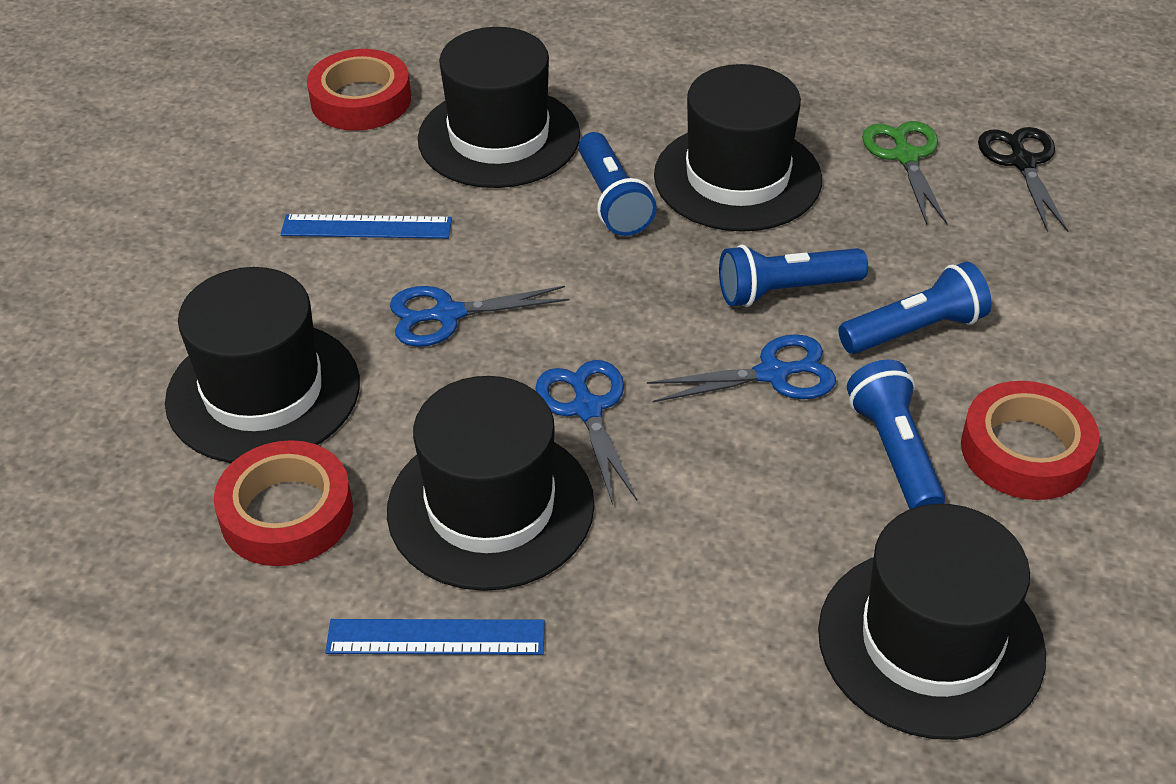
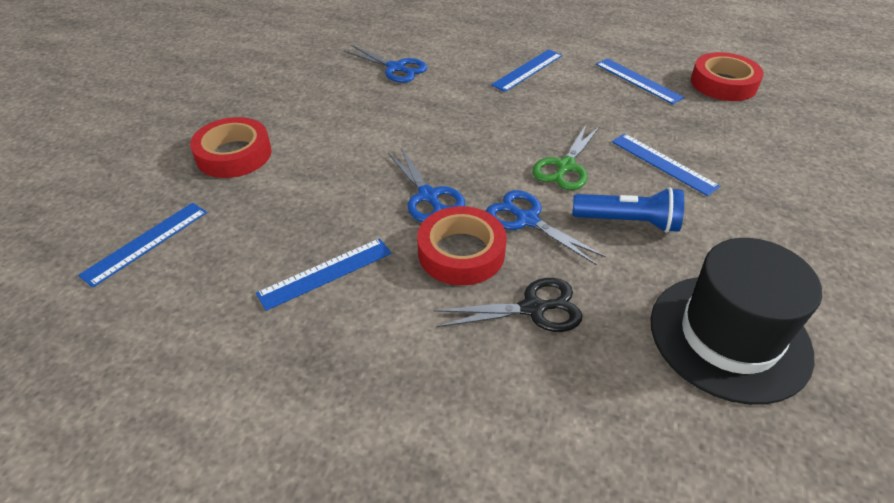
black hat: 5 -> 1
blue flashlight: 4 -> 1
blue ruler: 2 -> 5

